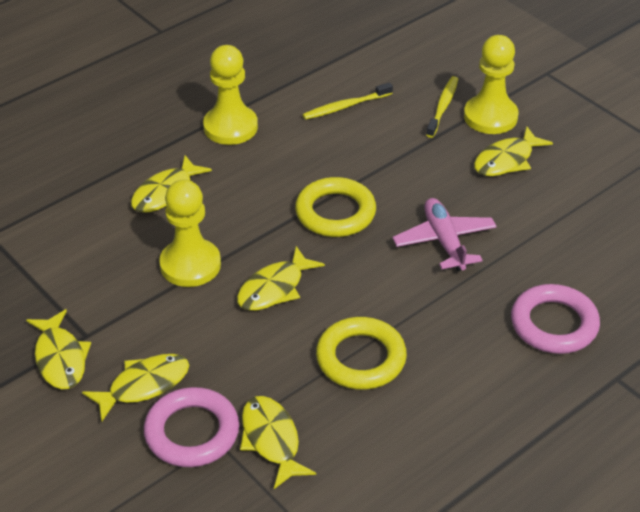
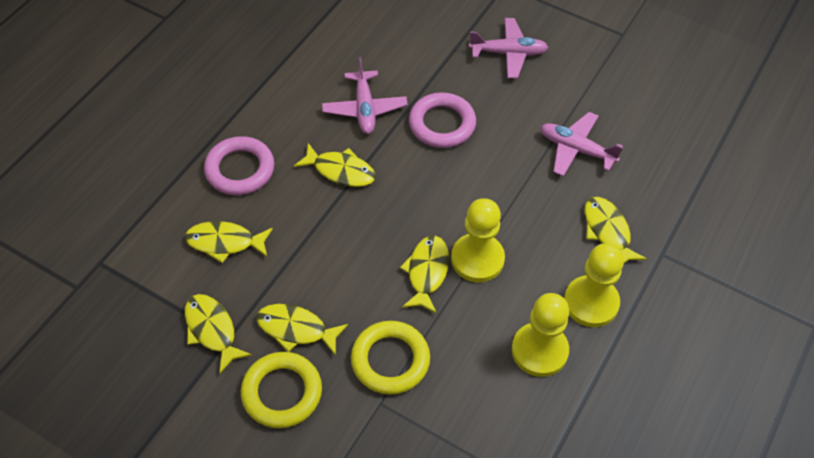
pink plane: 1 -> 3
yellow toothbrush: 2 -> 0

